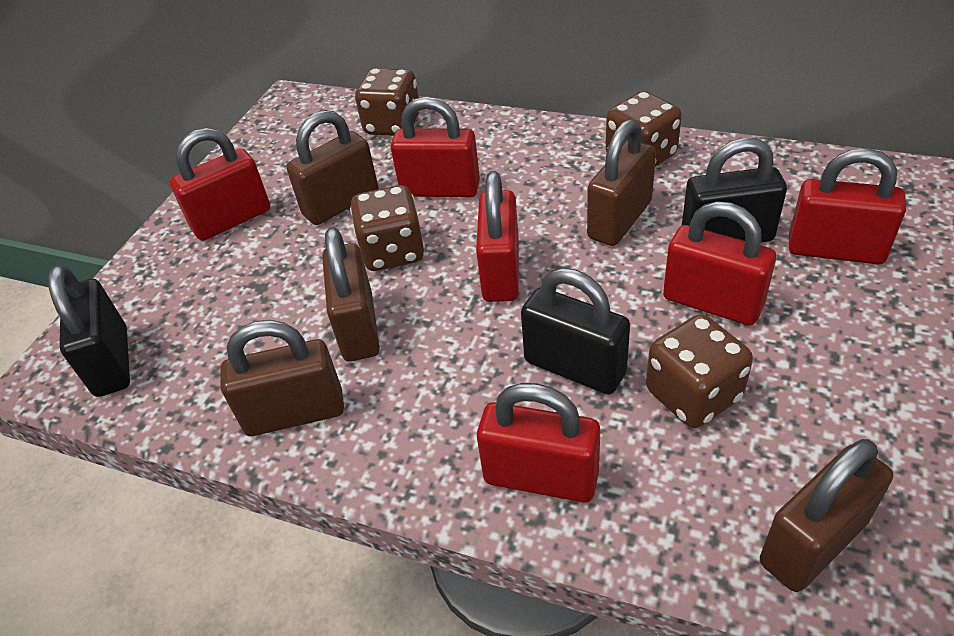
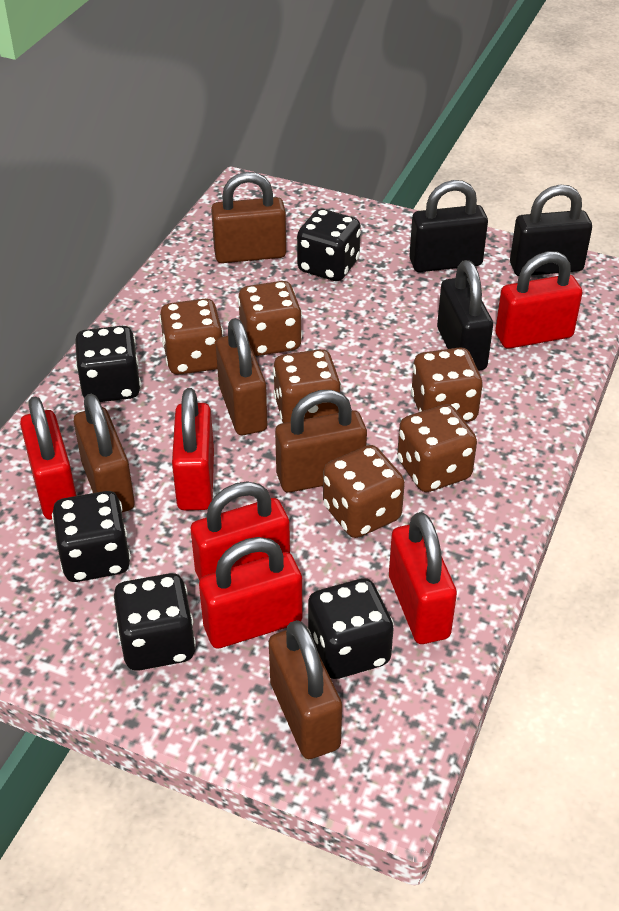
black dice: 0 -> 5
brown dice: 4 -> 6

